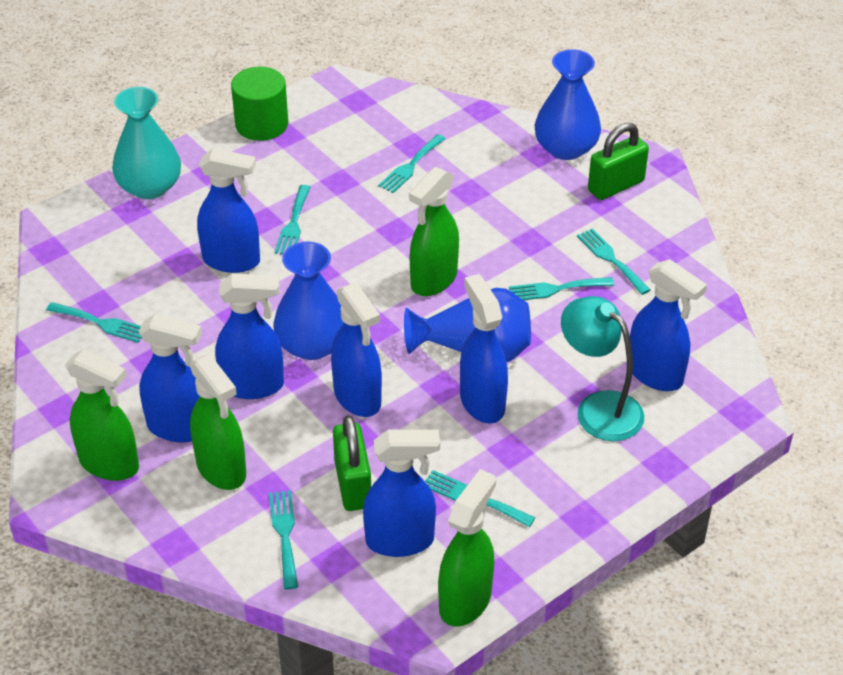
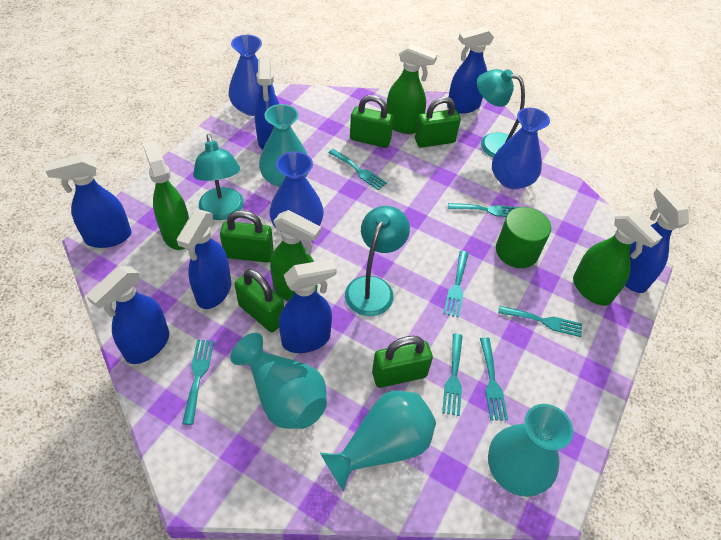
green padlock: 2 -> 5
turquoise lamp: 1 -> 3
turquoise vase: 1 -> 4

